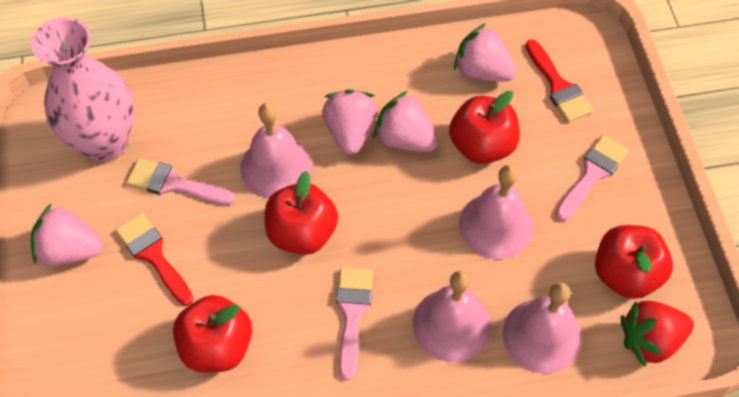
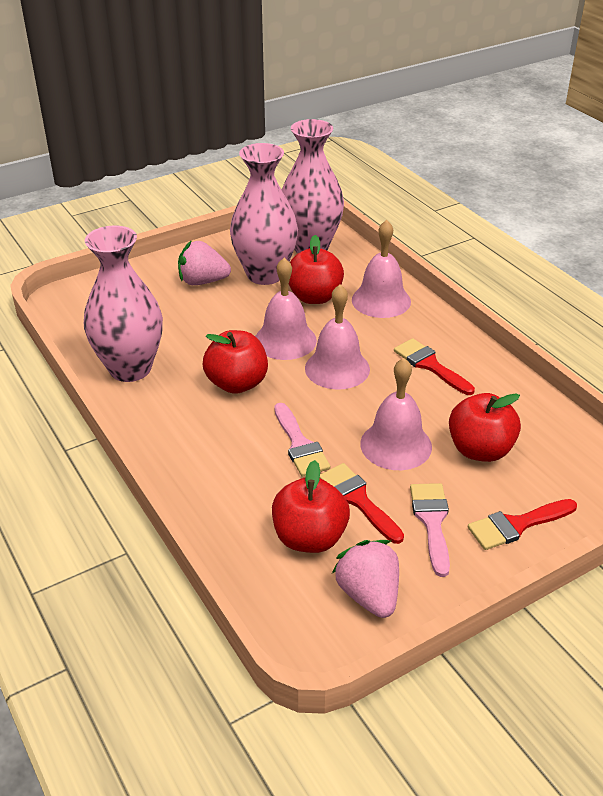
pink brush: 3 -> 2
pink strawberry: 4 -> 2
pink vase: 1 -> 3
red brush: 2 -> 3
red strawberry: 1 -> 0

